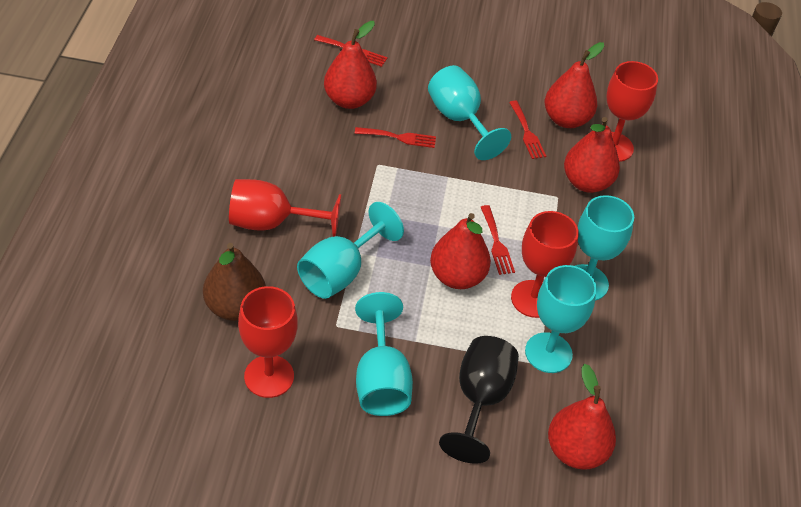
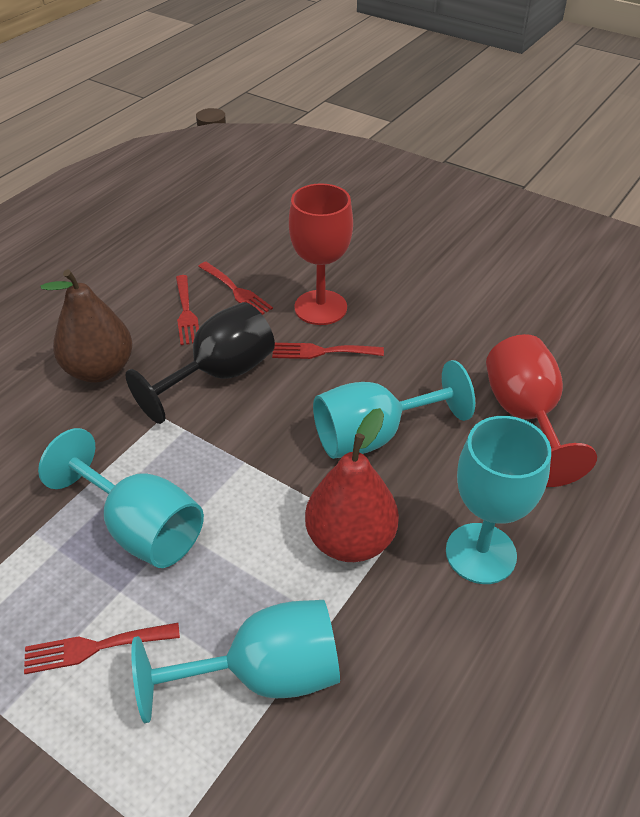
red goblet: 4 -> 2
red pear: 5 -> 1
turquoise goblet: 5 -> 4

